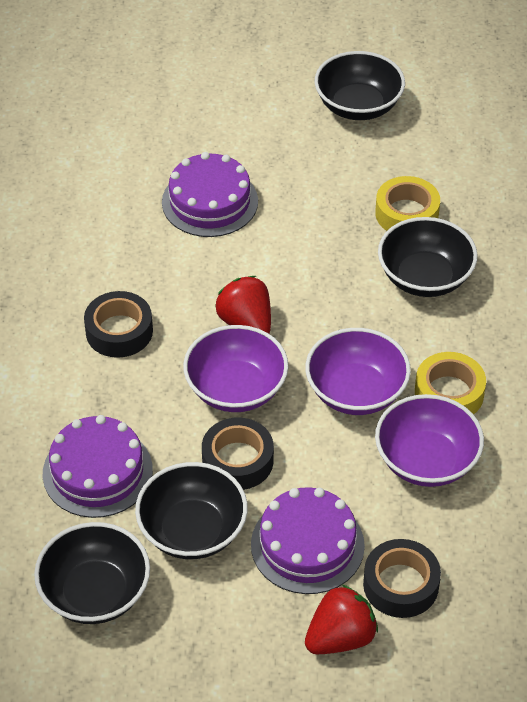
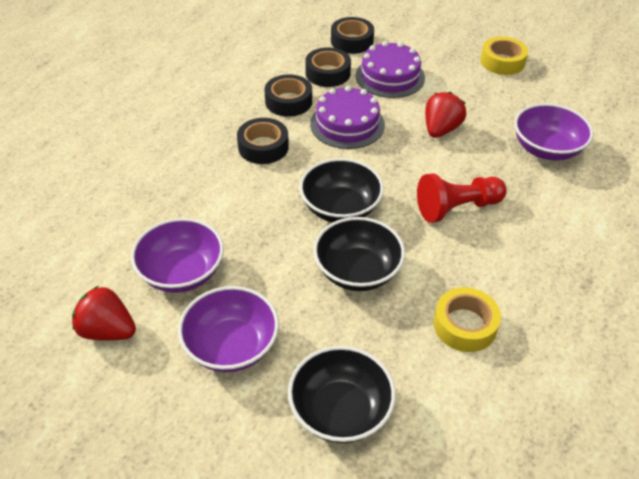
black bowl: 4 -> 3
black tape: 3 -> 4
purple cake: 3 -> 2
red pawn: 0 -> 1

